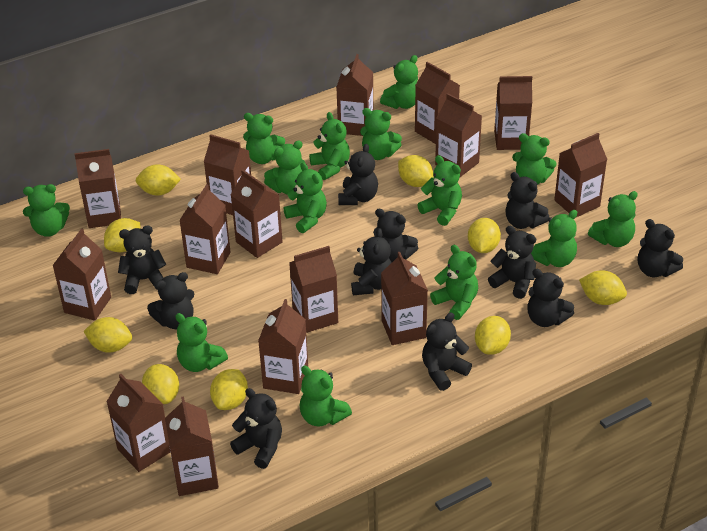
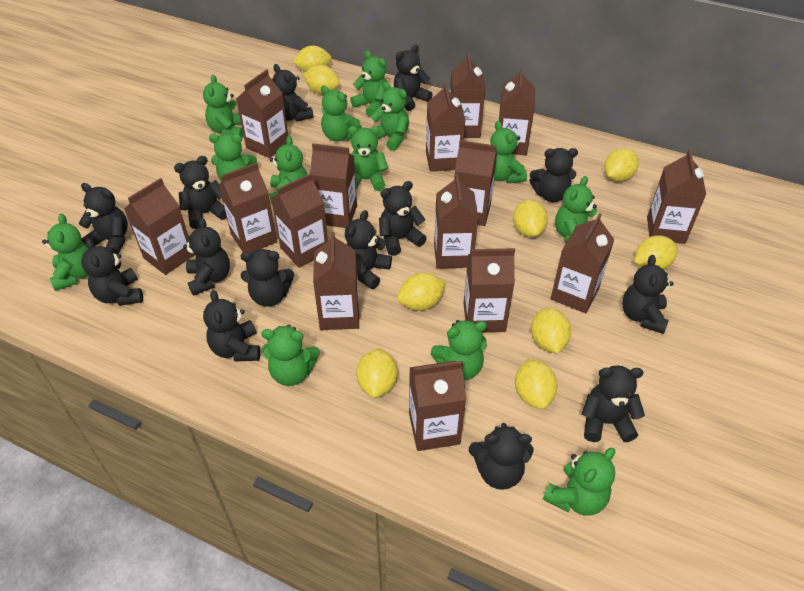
black teddy bear: 11 -> 14
green teddy bear: 14 -> 13

